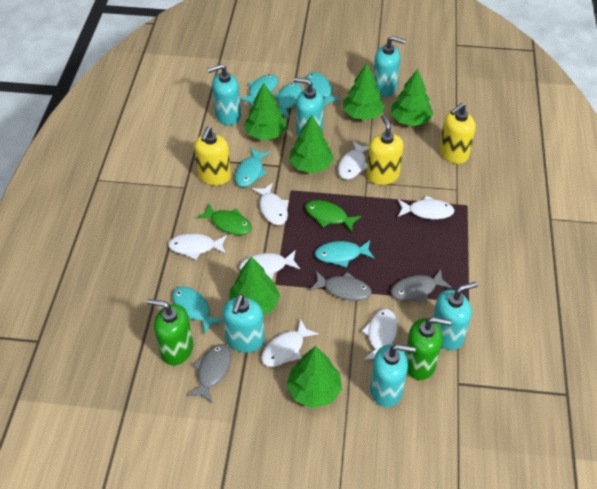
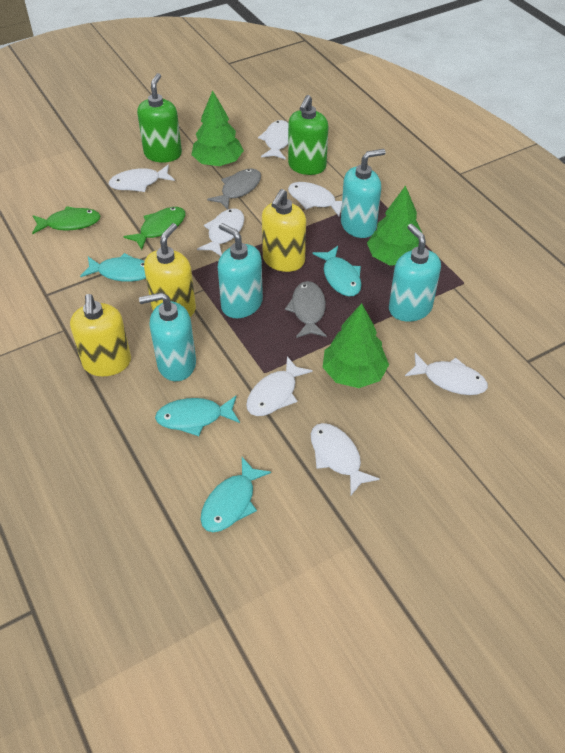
green tree: 6 -> 3
grey fish: 3 -> 2
turquoise fish: 6 -> 4
turquoise soap dispenser: 6 -> 4

